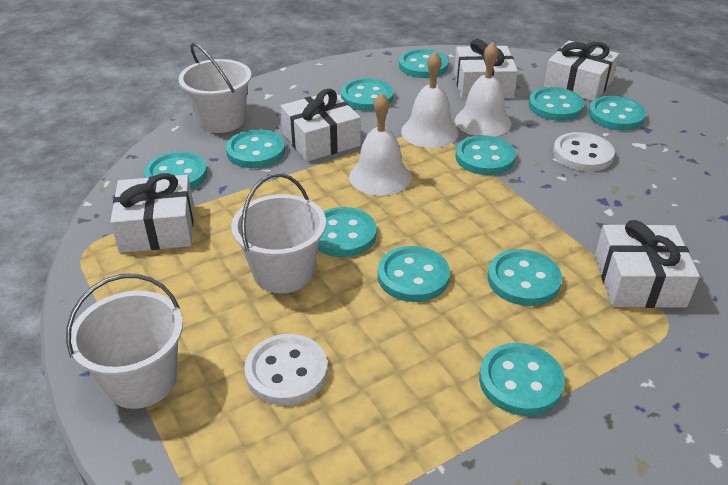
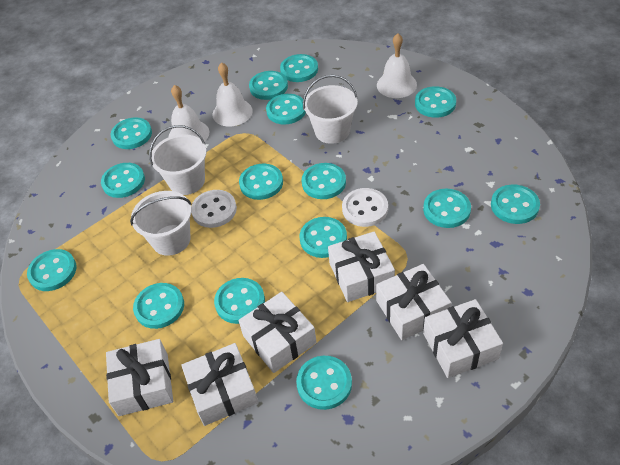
turquoise button: 11 -> 15
white gift: 5 -> 6

